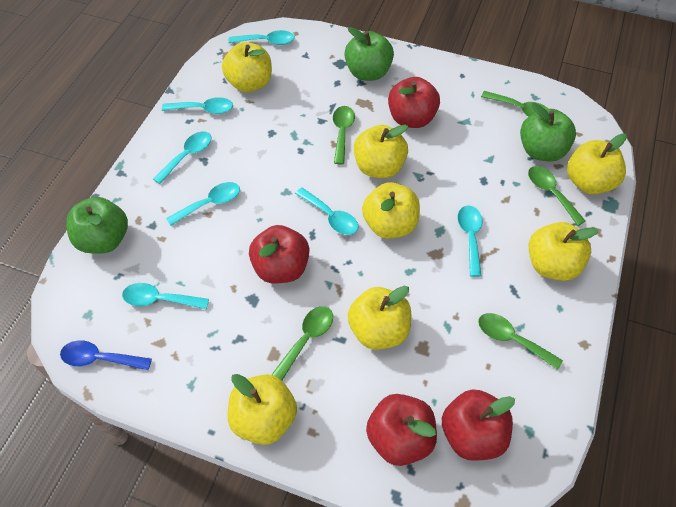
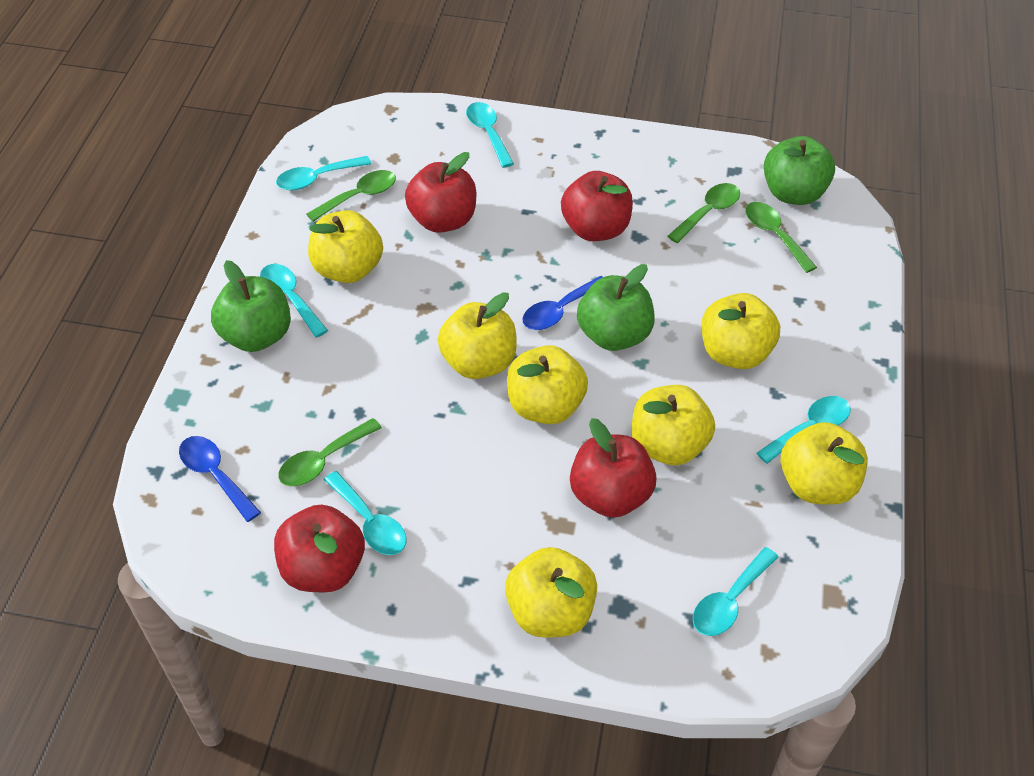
blue spoon: 1 -> 2
green spoon: 5 -> 4
turquoise spoon: 7 -> 6

